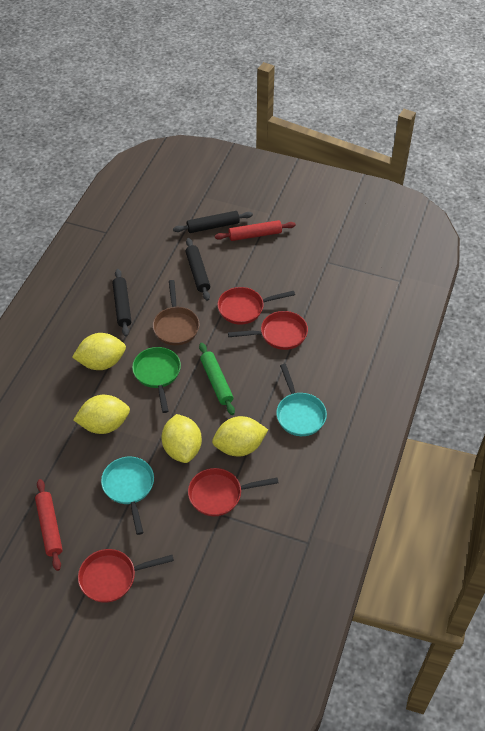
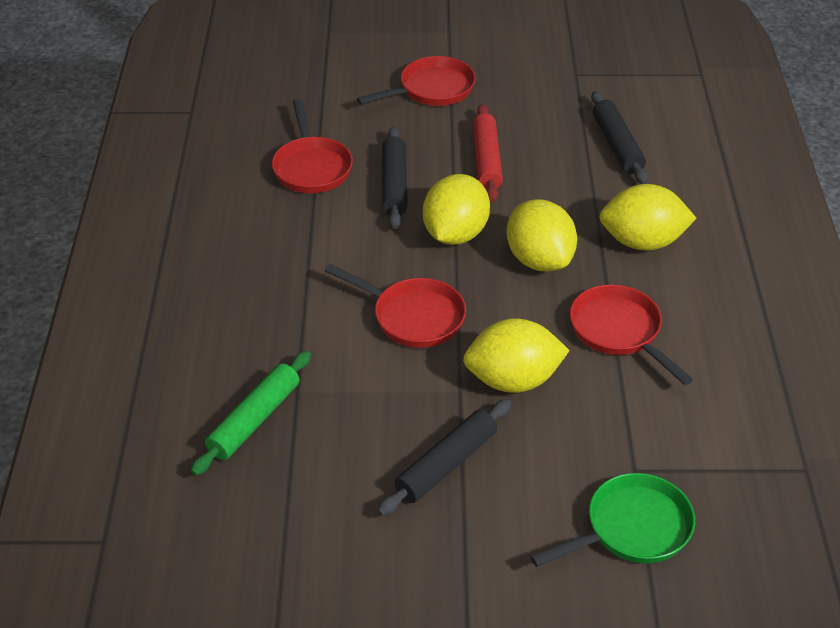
brown pan: 1 -> 0
red rolling pin: 2 -> 1
turquoise pan: 2 -> 0

